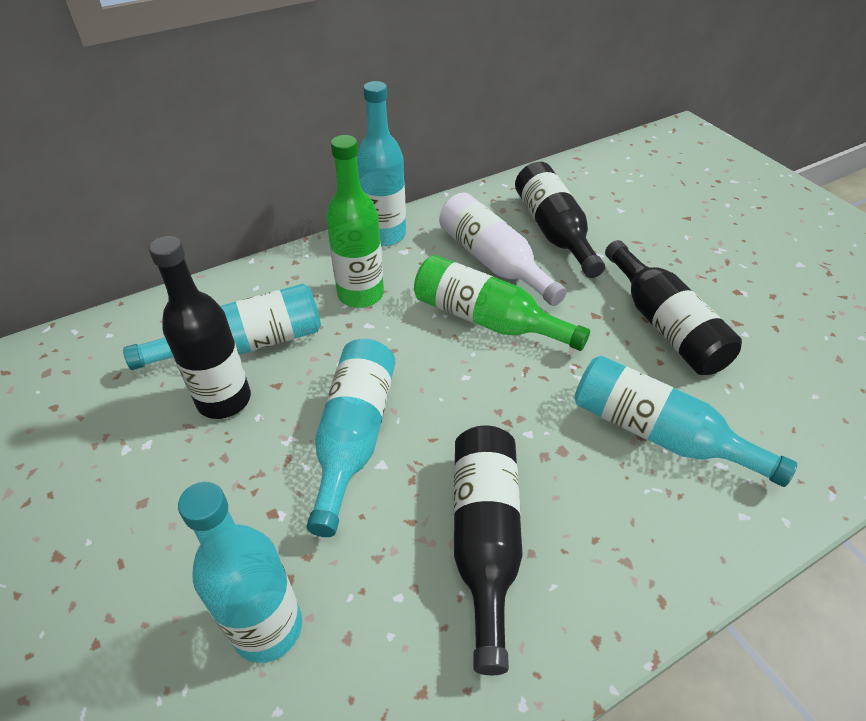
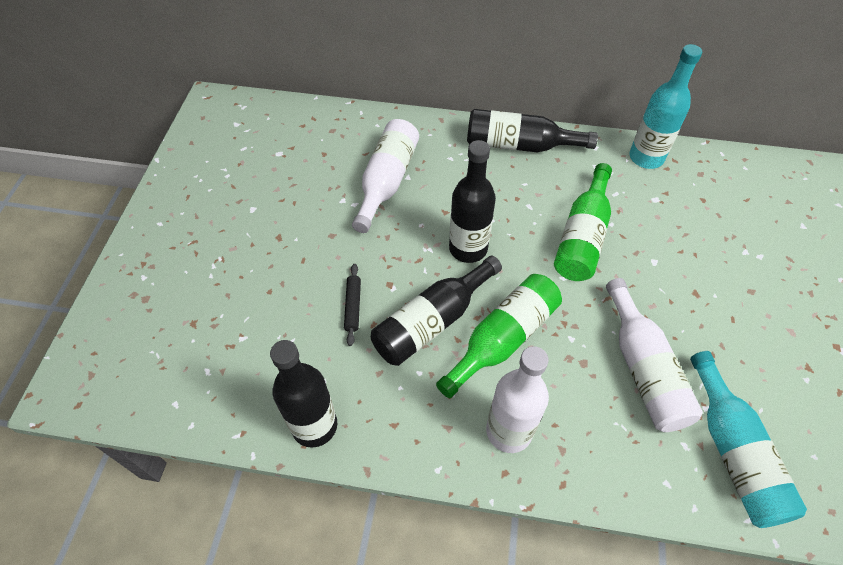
black rolling pin: 0 -> 1
turquoise bottle: 5 -> 2
white bottle: 1 -> 3

